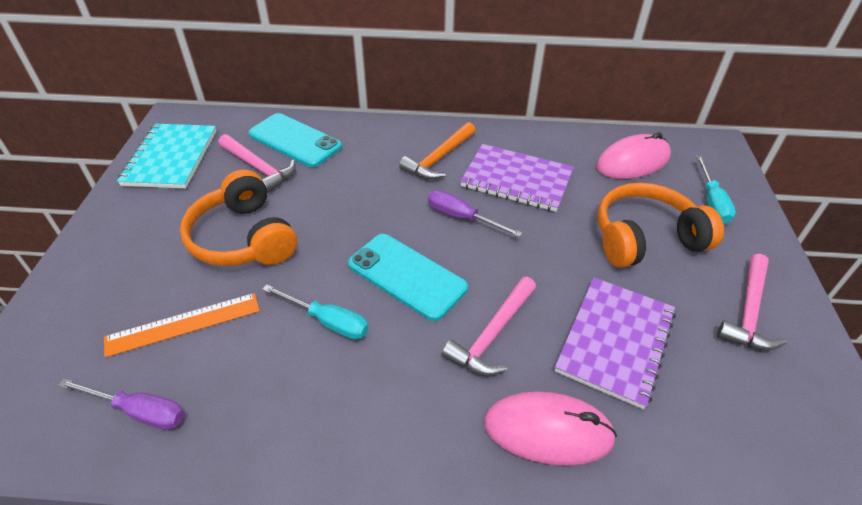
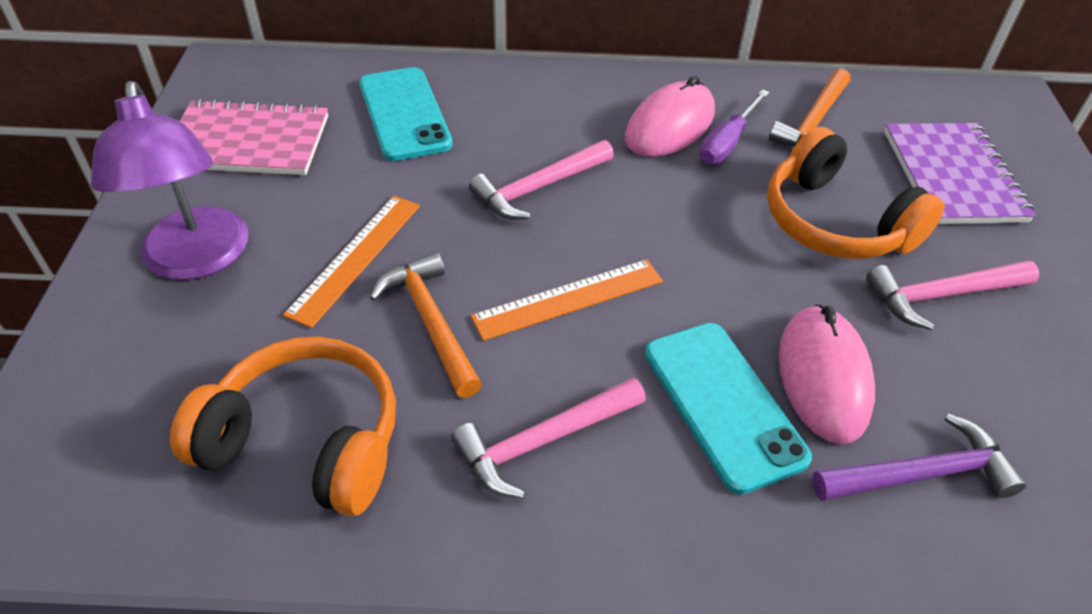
orange hammer: 1 -> 2
orange ruler: 1 -> 2
pink notebook: 0 -> 1
purple hammer: 0 -> 1
purple lamp: 0 -> 1
purple notebook: 2 -> 1
purple screwdriver: 2 -> 1
turquoise notebook: 1 -> 0
turquoise screwdriver: 2 -> 0

